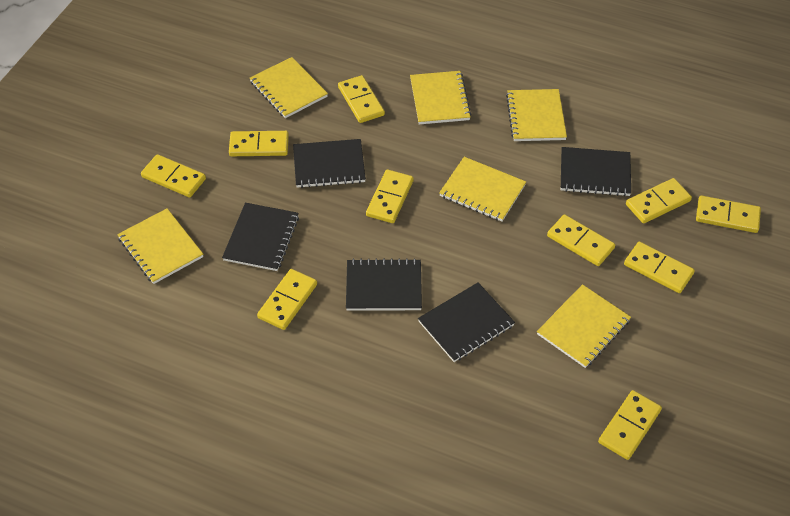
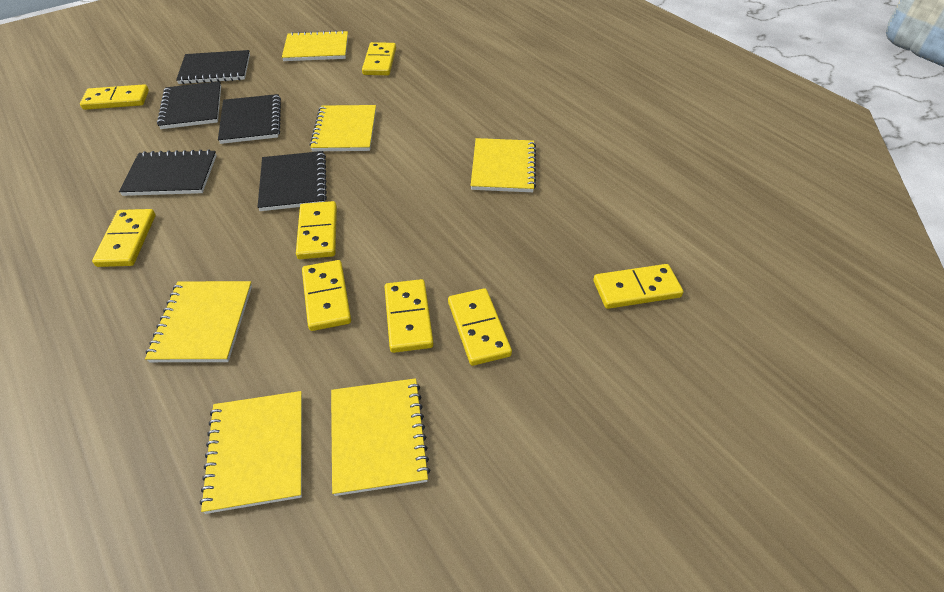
yellow domino: 10 -> 8

